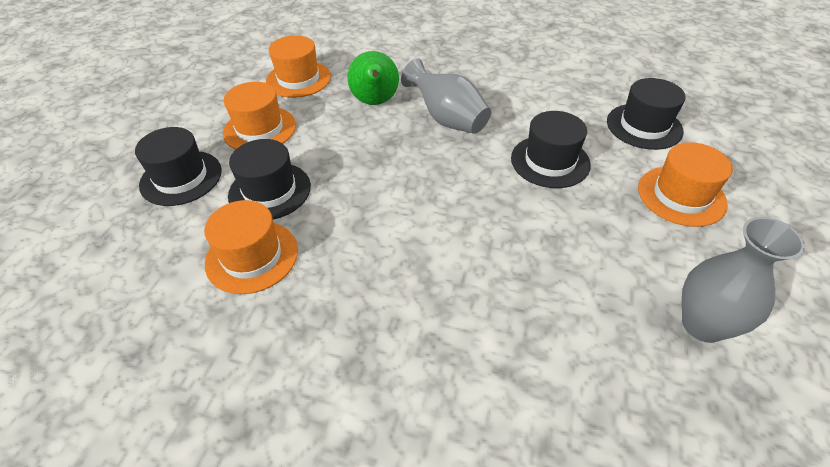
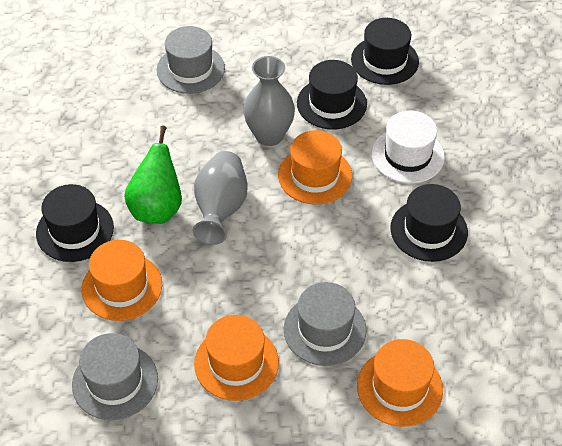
grey hat: 0 -> 3
white hat: 0 -> 1

